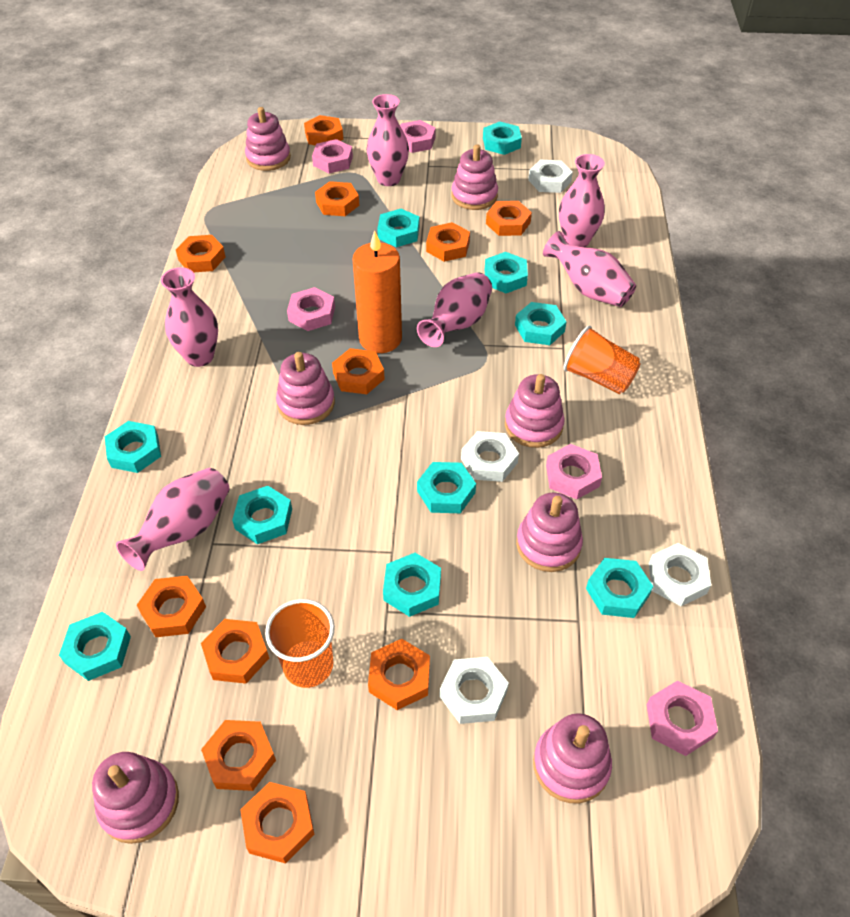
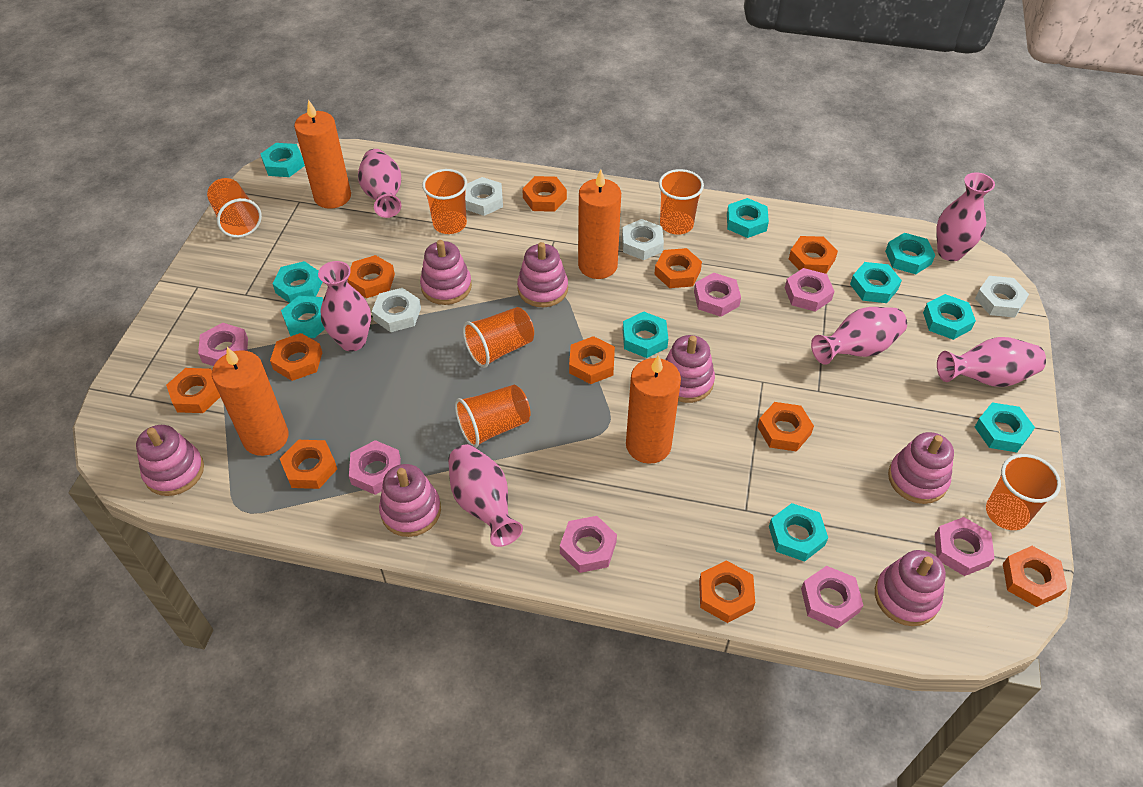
orange candle: 1 -> 4
orange cup: 2 -> 6
pink nut: 5 -> 7

